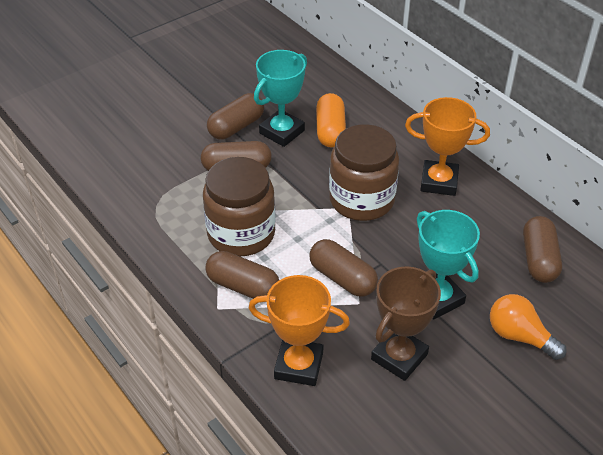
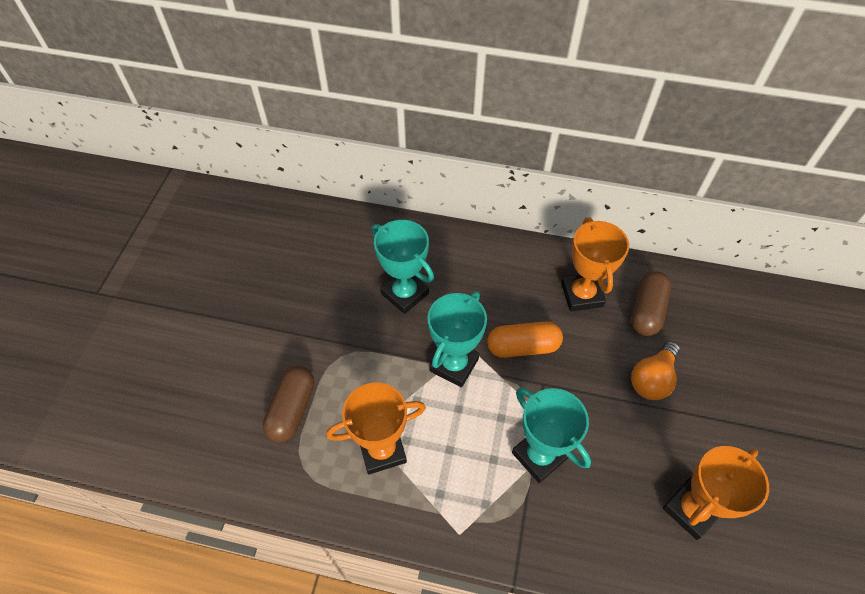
brown capsule: 5 -> 2
brown jar: 2 -> 0
brown trophy: 1 -> 0
orange trophy: 2 -> 3
turquoise trophy: 2 -> 3

